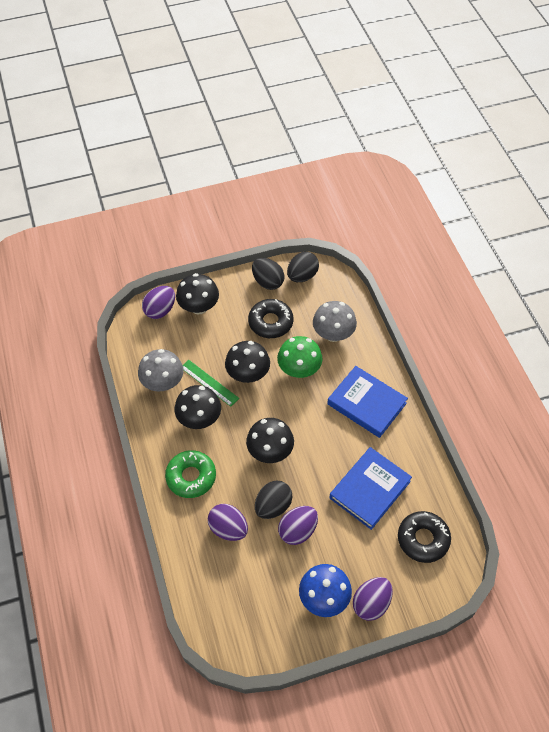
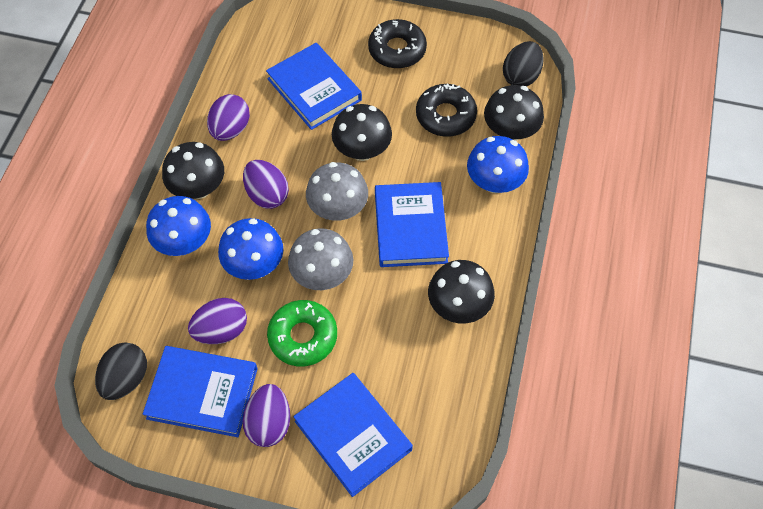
black egg: 3 -> 2
blue book: 2 -> 4
blue mushroom: 1 -> 3
green mushroom: 1 -> 0
green ruler: 1 -> 0

